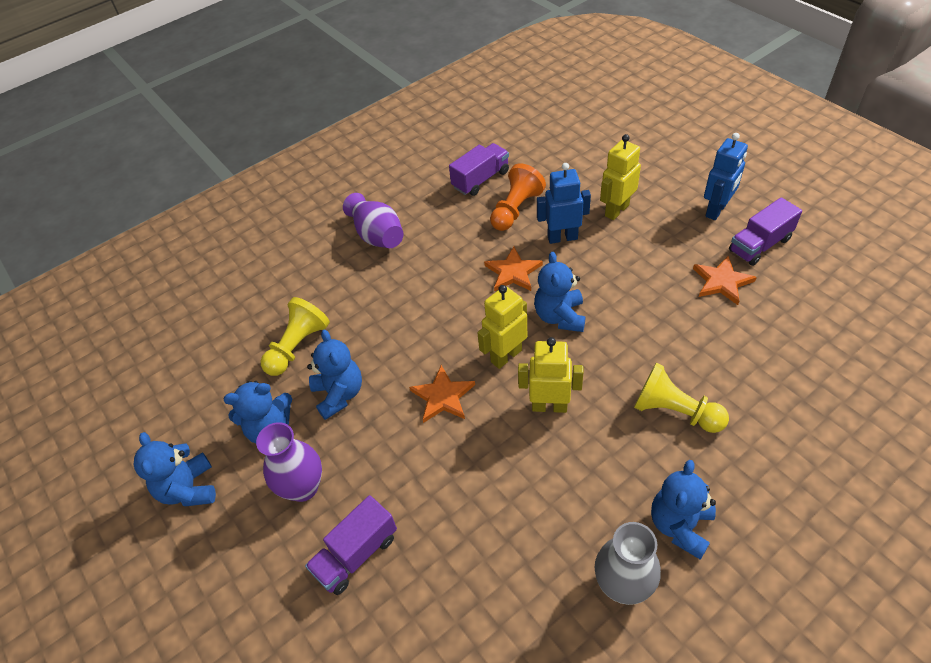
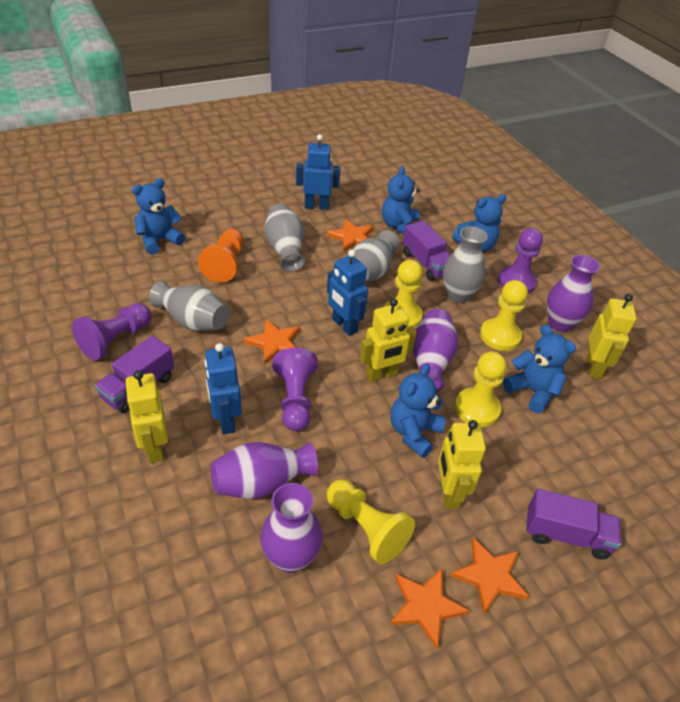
blue robot: 2 -> 3
grey vase: 1 -> 4
orange star: 3 -> 4
purple pawn: 0 -> 3
purple vase: 2 -> 4
yellow pawn: 2 -> 4
yellow robot: 3 -> 4

